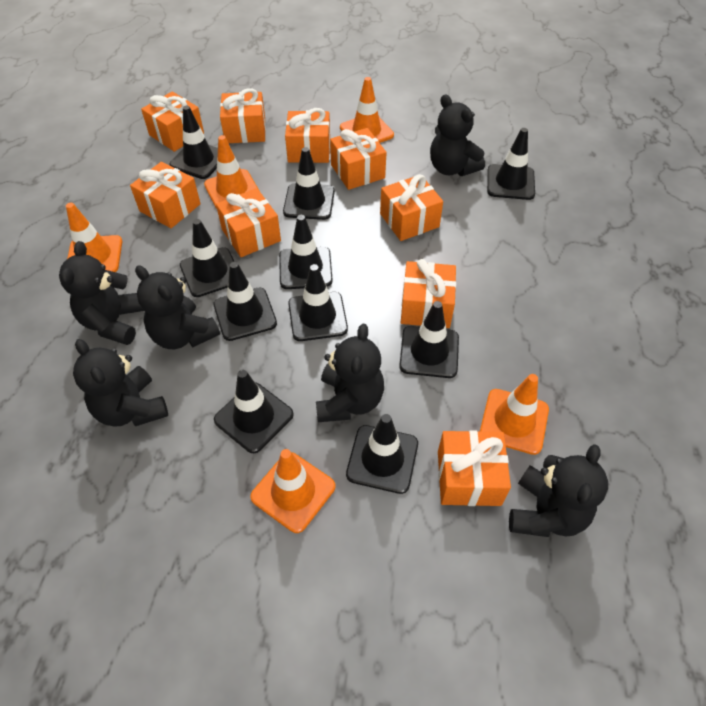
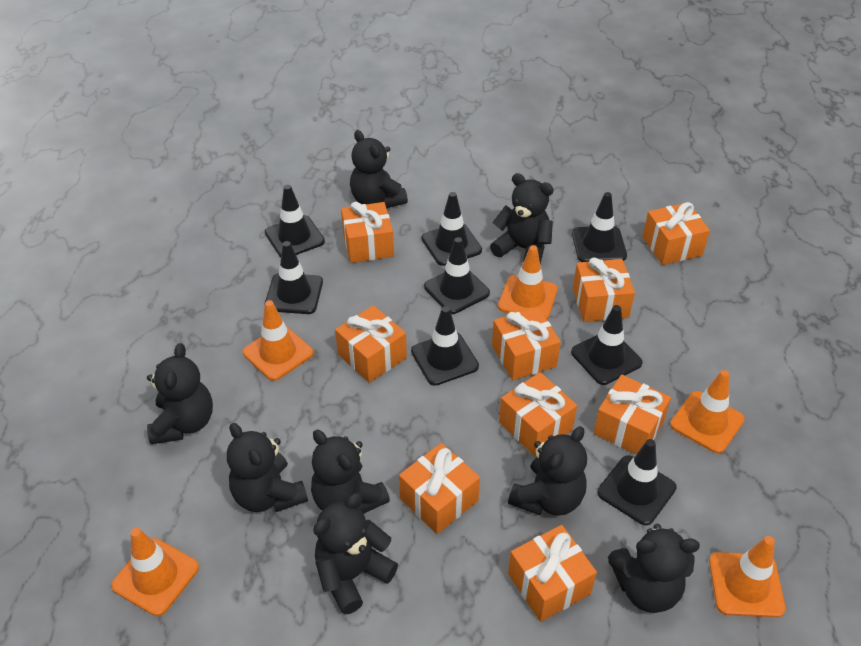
black teddy bear: 6 -> 8
black traffic cone: 10 -> 8

